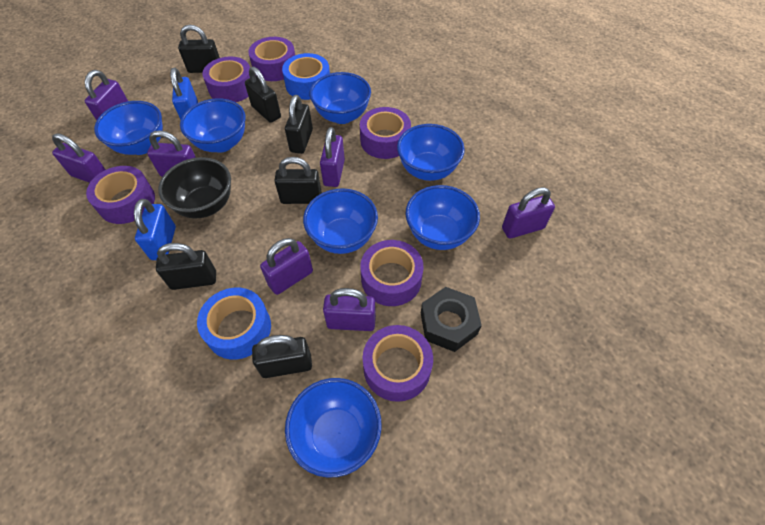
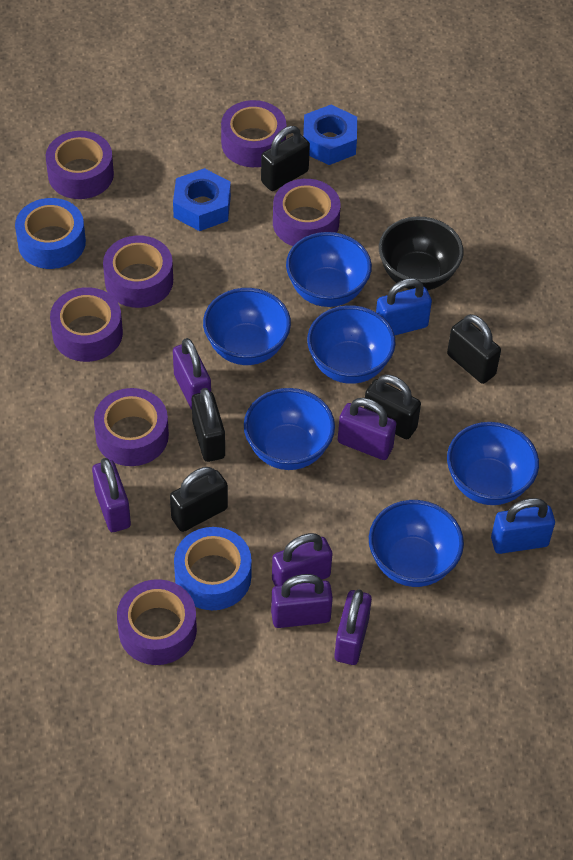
black nut: 1 -> 0
black padlock: 6 -> 5
blue bowl: 7 -> 6
blue nut: 0 -> 2
purple padlock: 7 -> 6
purple tape: 6 -> 7

